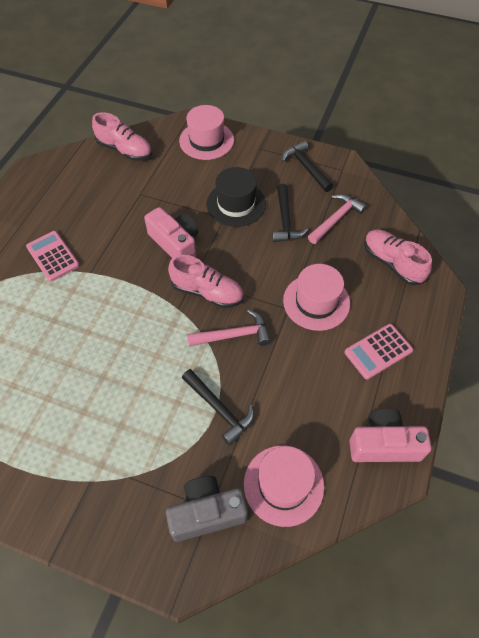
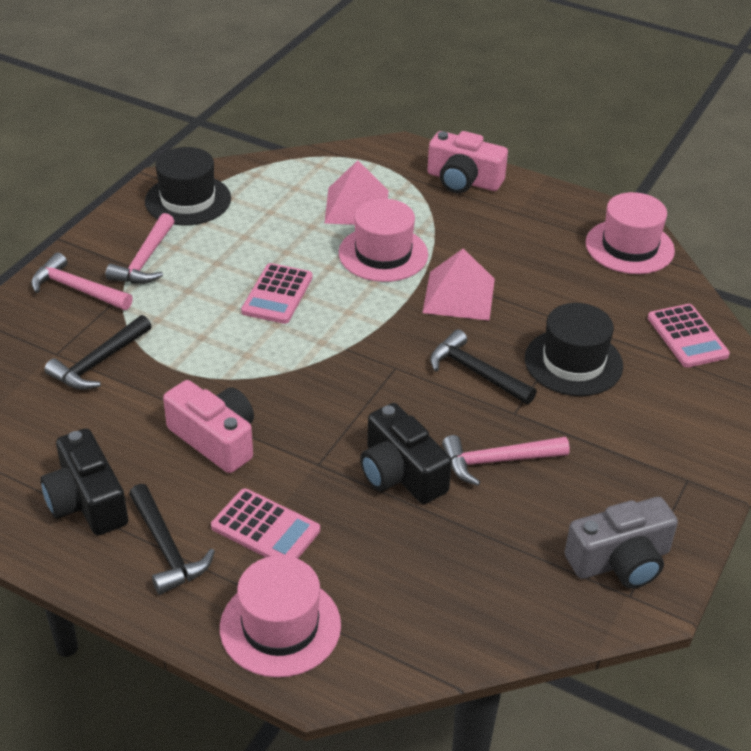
black camera: 0 -> 2
black hat: 1 -> 2
pink calculator: 2 -> 3
pink hammer: 2 -> 3
pink pyramid: 0 -> 2
pink shoe: 3 -> 0

